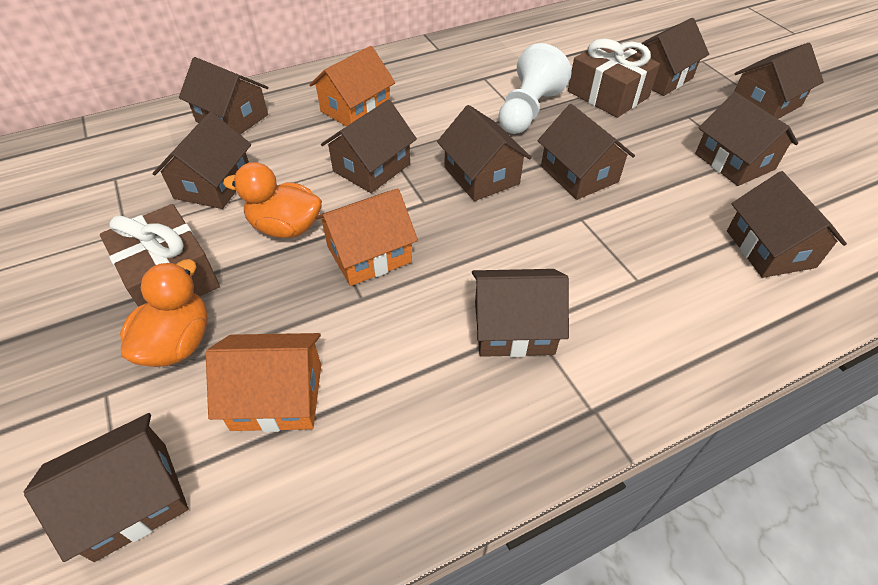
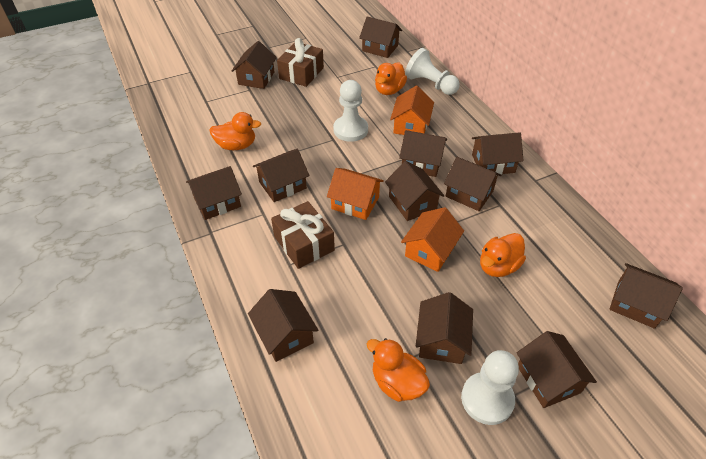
brown house: 11 -> 12
orange duck: 2 -> 4
white pawn: 1 -> 3

